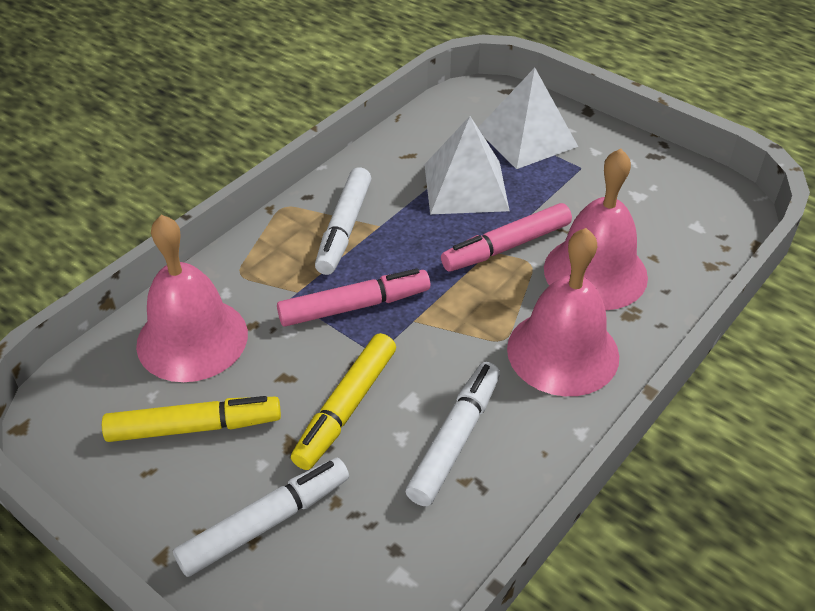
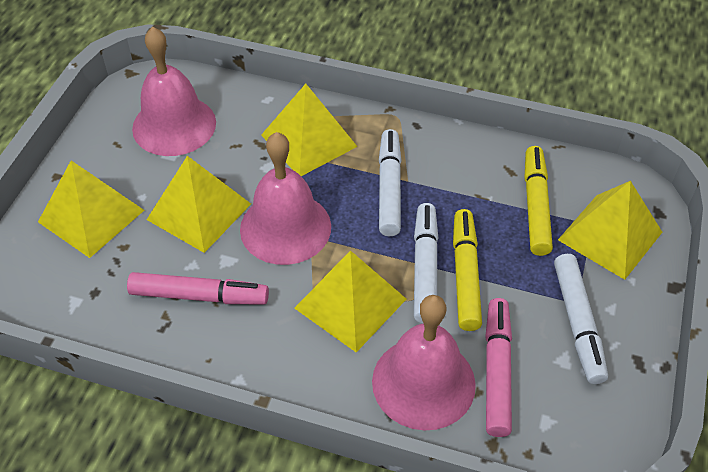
white pyramid: 2 -> 0
yellow pyramid: 0 -> 5

